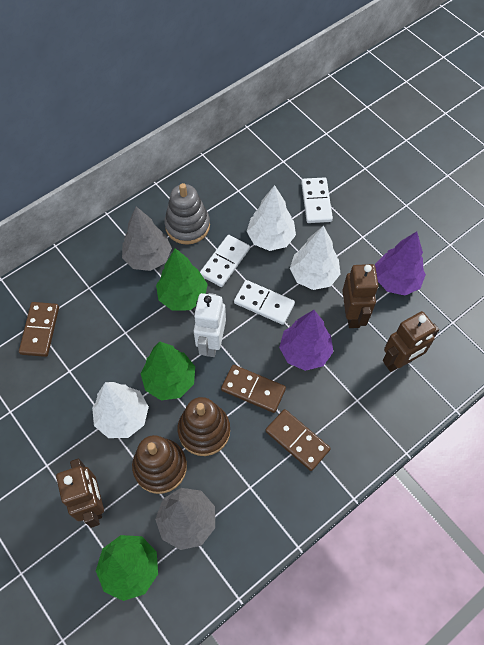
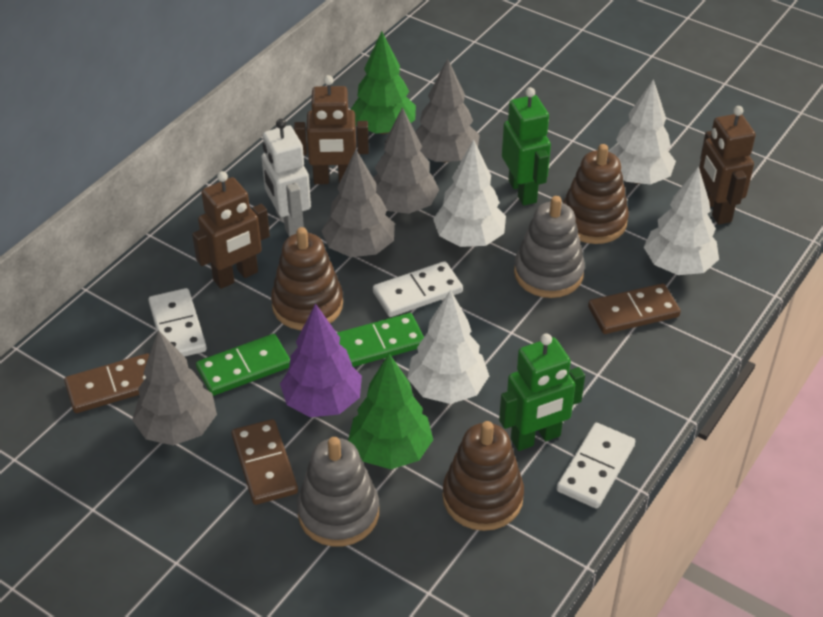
brown stacking toy: 2 -> 3
green domino: 0 -> 2
green robot: 0 -> 2
green tree: 3 -> 2
grey stacking toy: 1 -> 2
grey tree: 2 -> 4
purple tree: 2 -> 1
white tree: 3 -> 4

